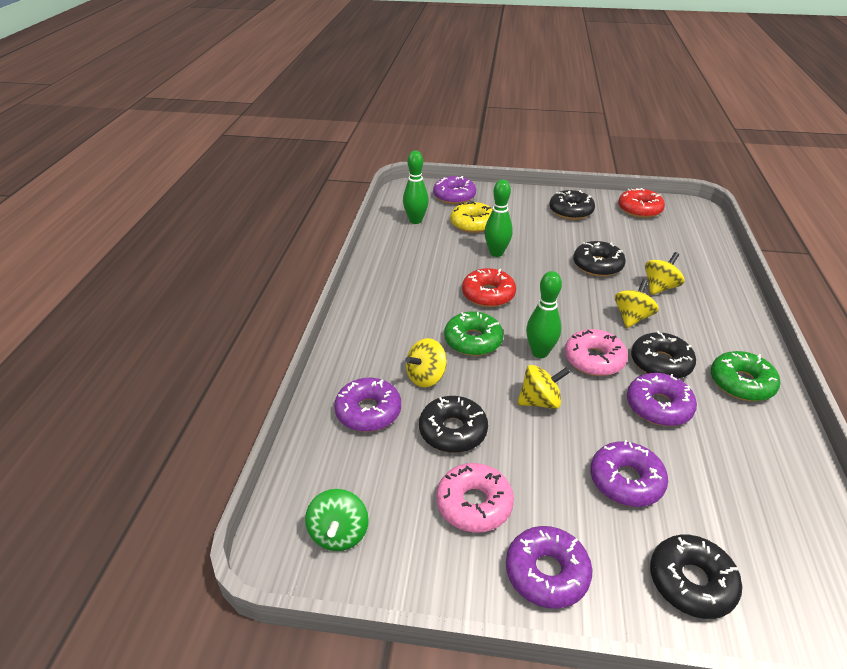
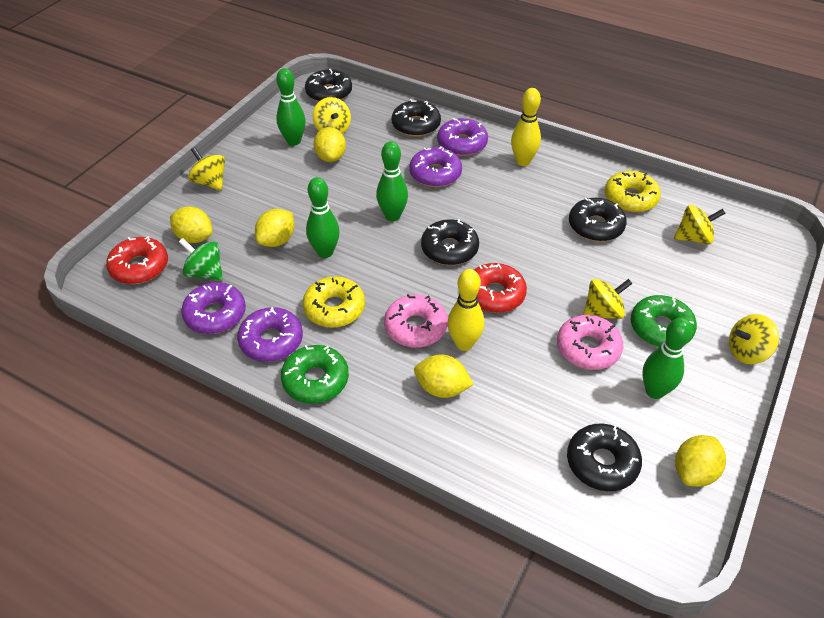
green bowling pin: 3 -> 4
purple donut: 5 -> 4
yellow bowling pin: 0 -> 2
yellow donut: 1 -> 2
yellow lemon: 0 -> 5
yellow spinning top: 4 -> 5

